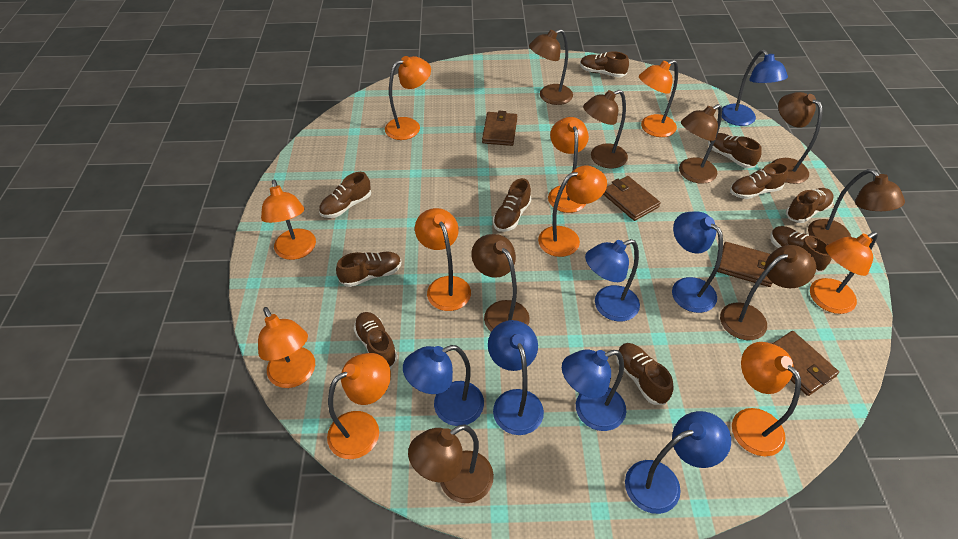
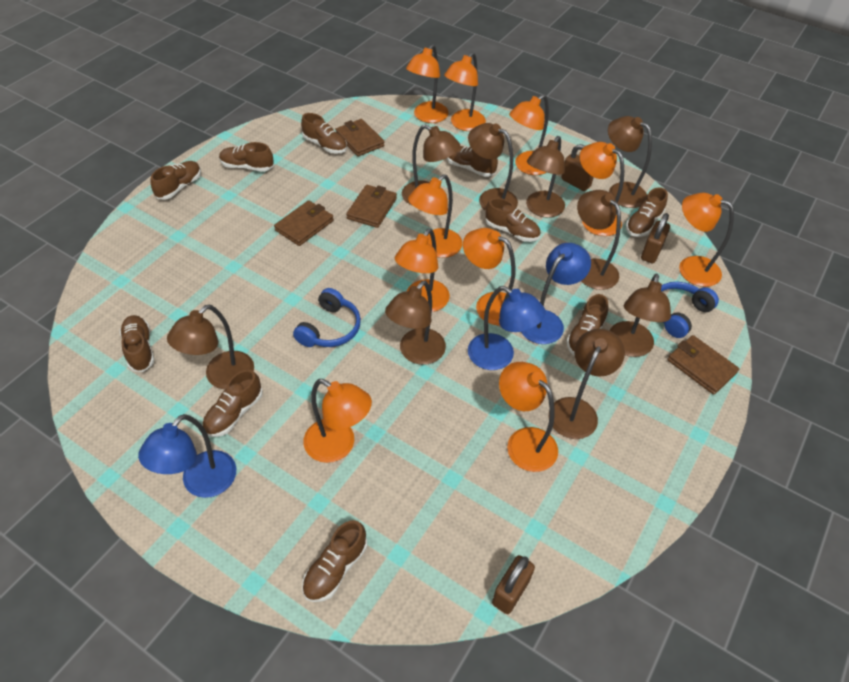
blue headphones: 0 -> 2
blue lamp: 7 -> 3
brown lamp: 8 -> 9
brown padlock: 0 -> 3

